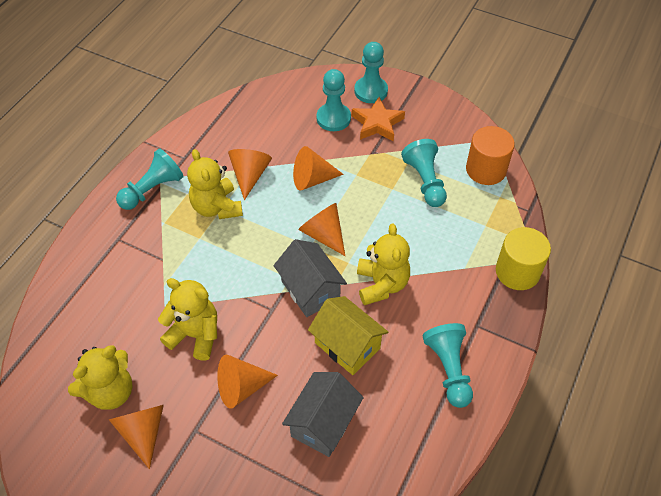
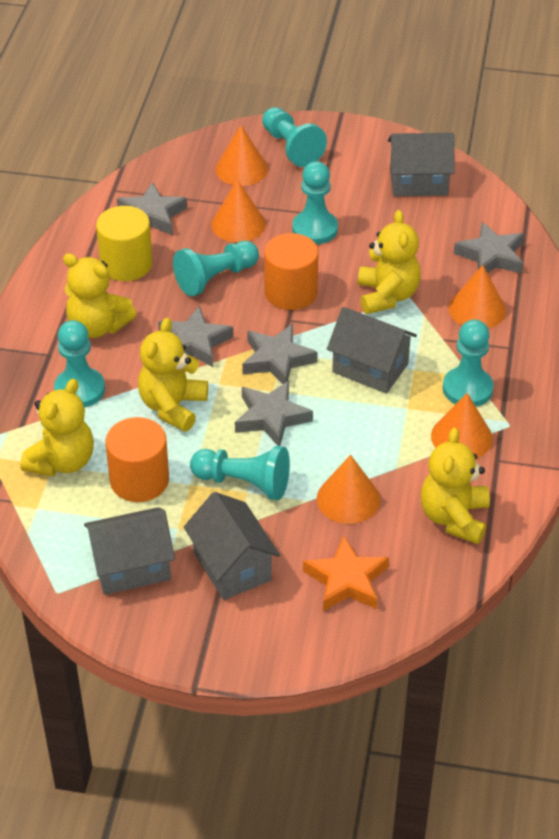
grey house: 2 -> 4
grey star: 0 -> 5
orange cylinder: 1 -> 2
turquoise pawn: 5 -> 6
yellow house: 1 -> 0
yellow teddy bear: 4 -> 5

